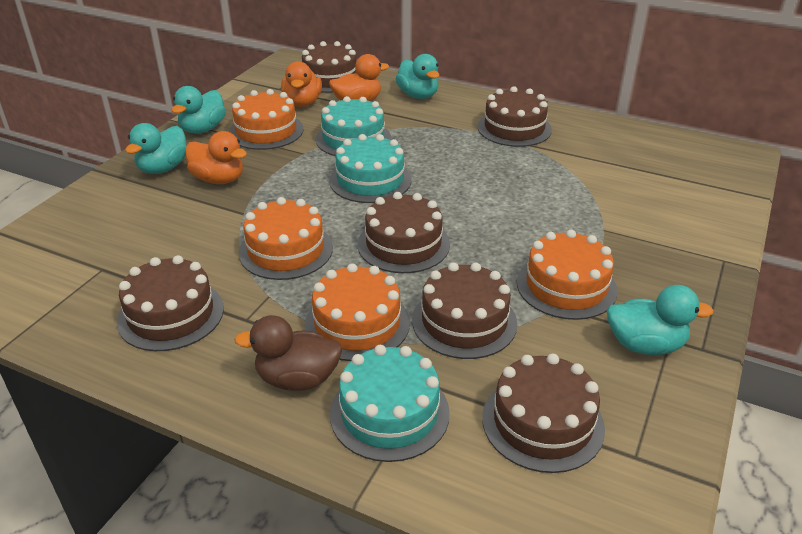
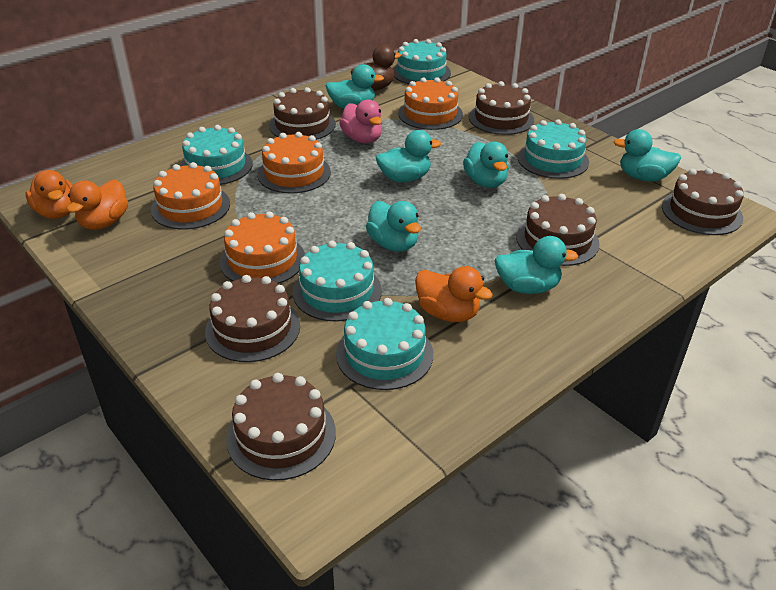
pink duck: 0 -> 1
turquoise cake: 3 -> 5
turquoise duck: 4 -> 6

